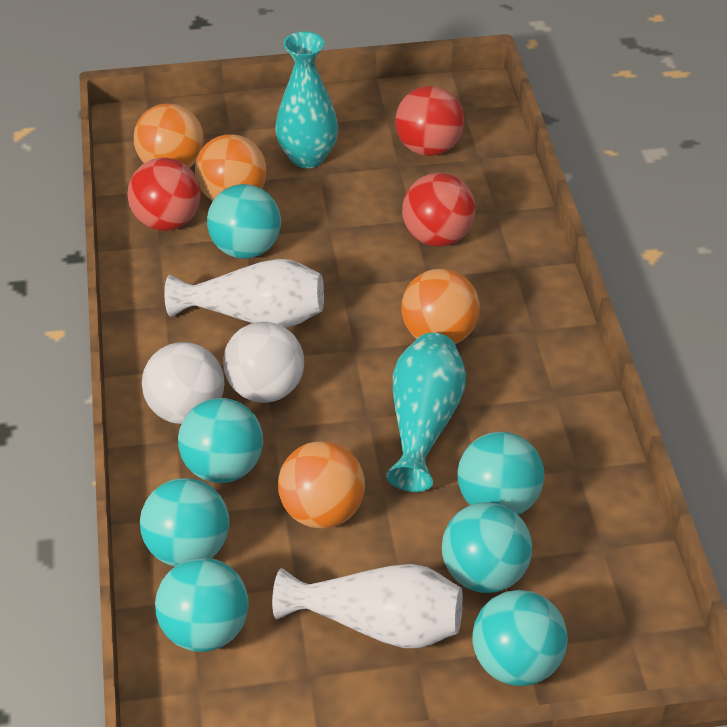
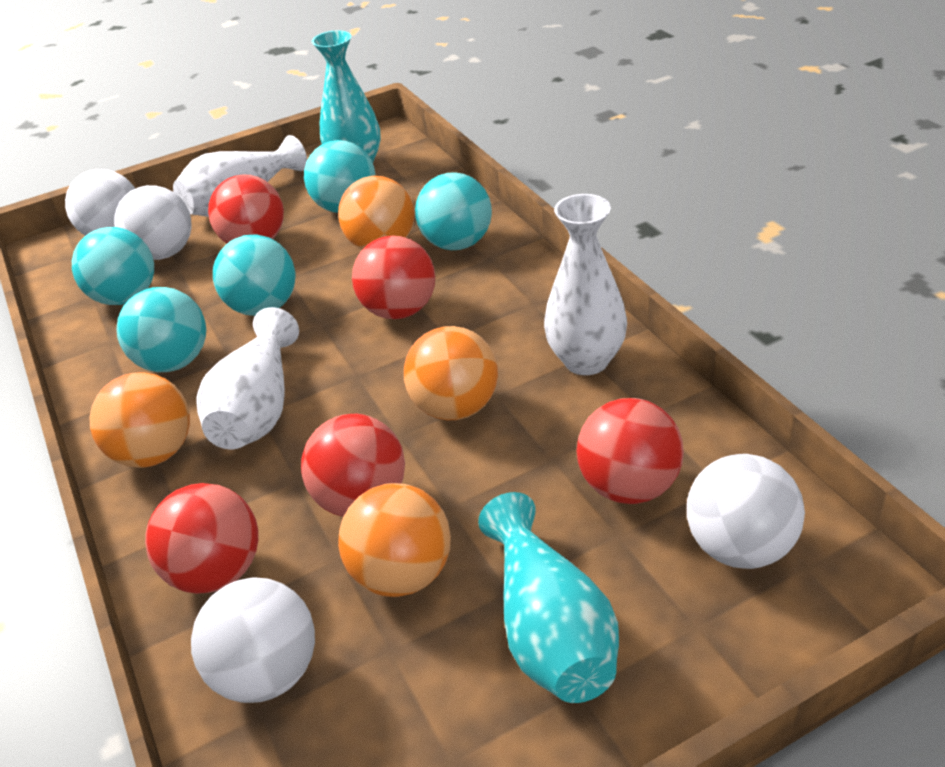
red ball: 3 -> 5
turquoise ball: 7 -> 5
white ball: 2 -> 4
white vase: 2 -> 3

